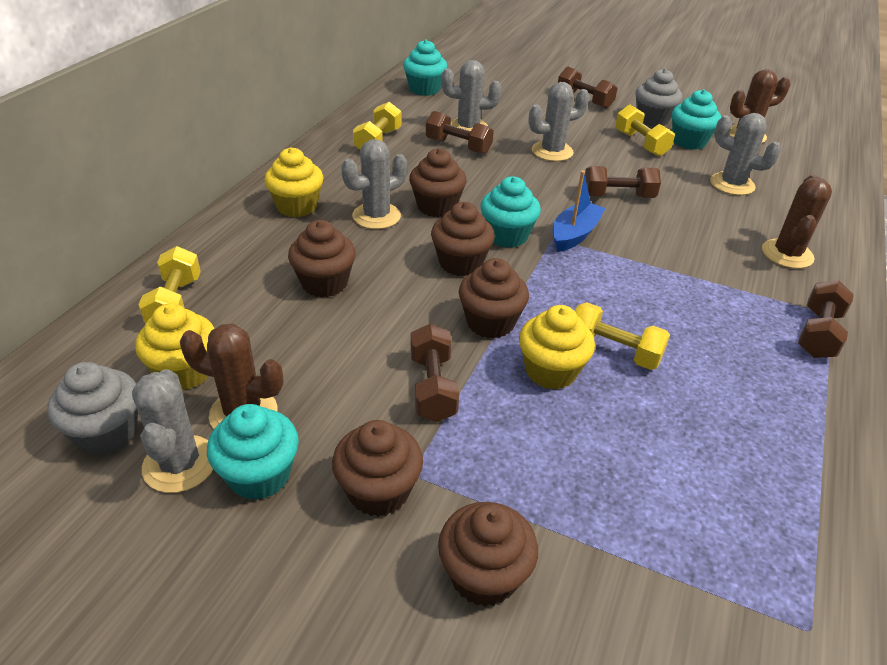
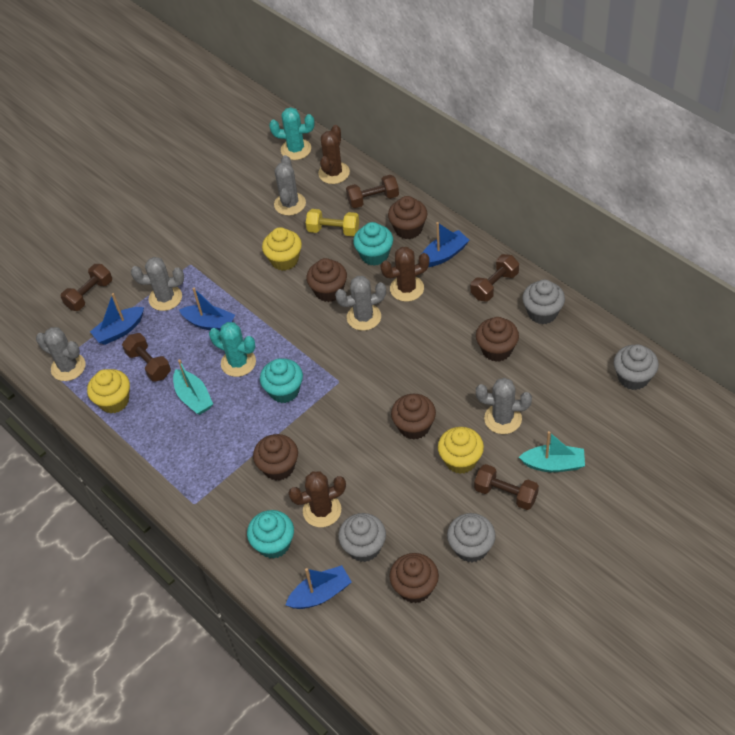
blue boat: 1 -> 4
grey cupcake: 2 -> 4
turquoise boat: 0 -> 2
turquoise cactus: 0 -> 2
turquoise cupcake: 4 -> 3
yellow dumbbell: 4 -> 1

